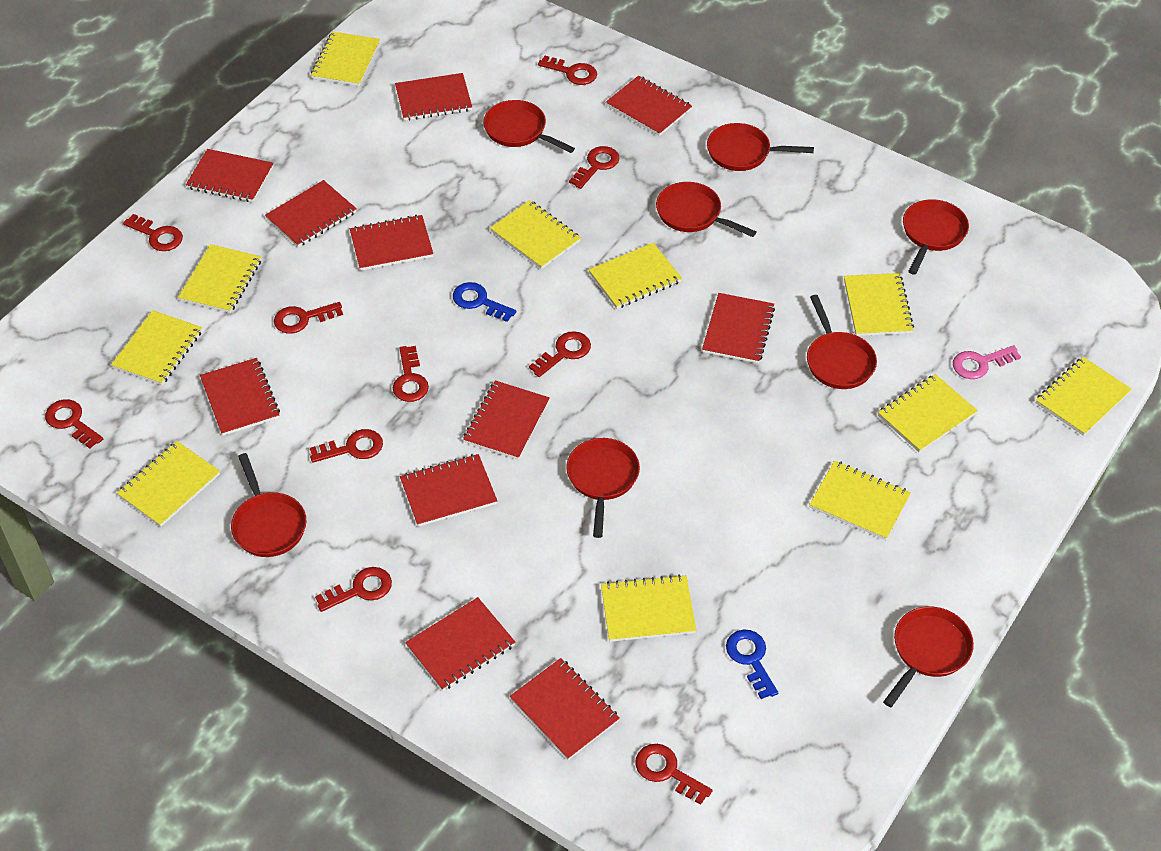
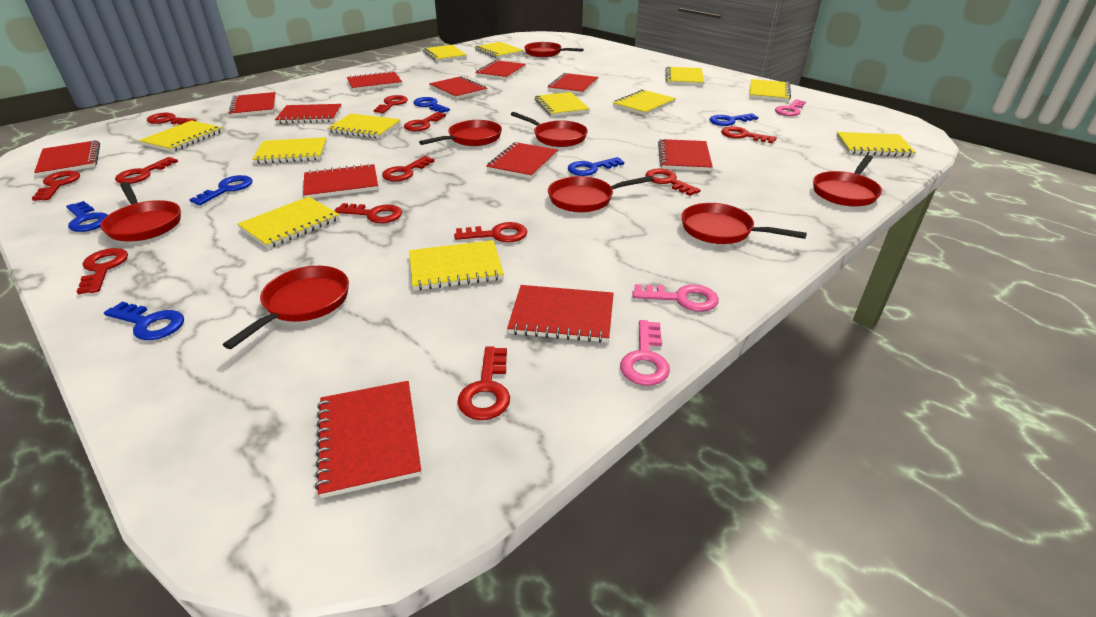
blue key: 2 -> 6
pink key: 1 -> 3
red key: 10 -> 12
red notebook: 11 -> 12
yellow notebook: 11 -> 12

